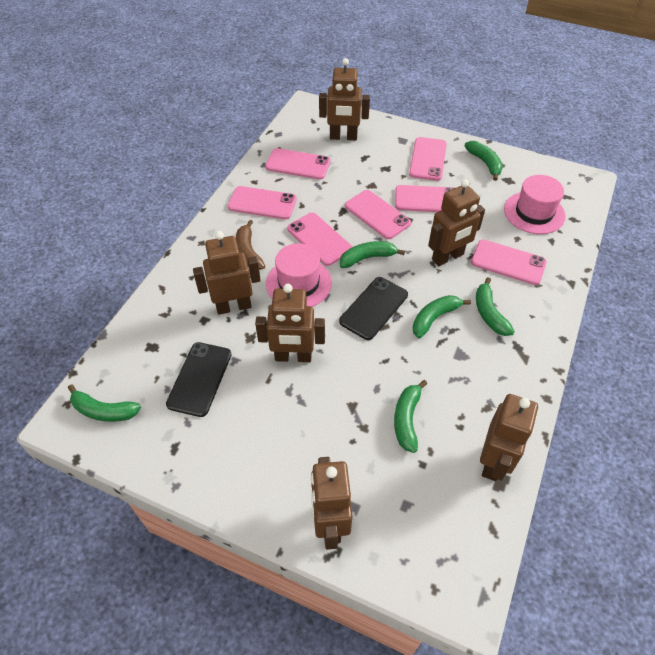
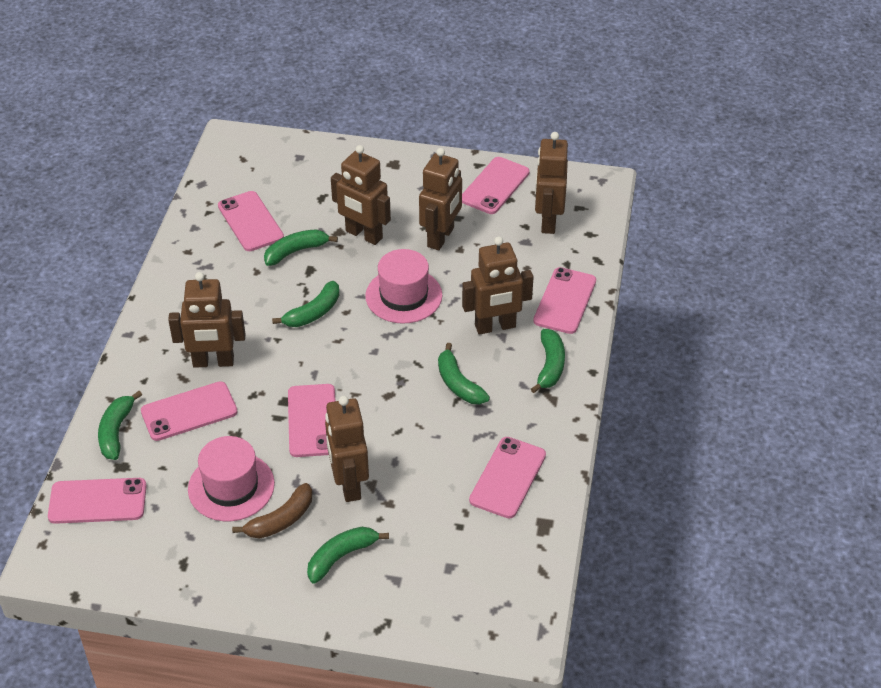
black phone: 2 -> 0

